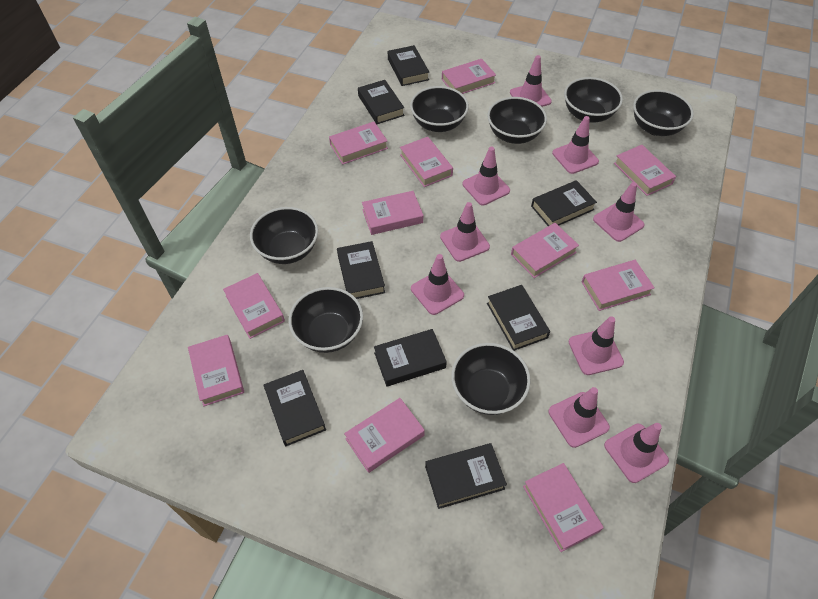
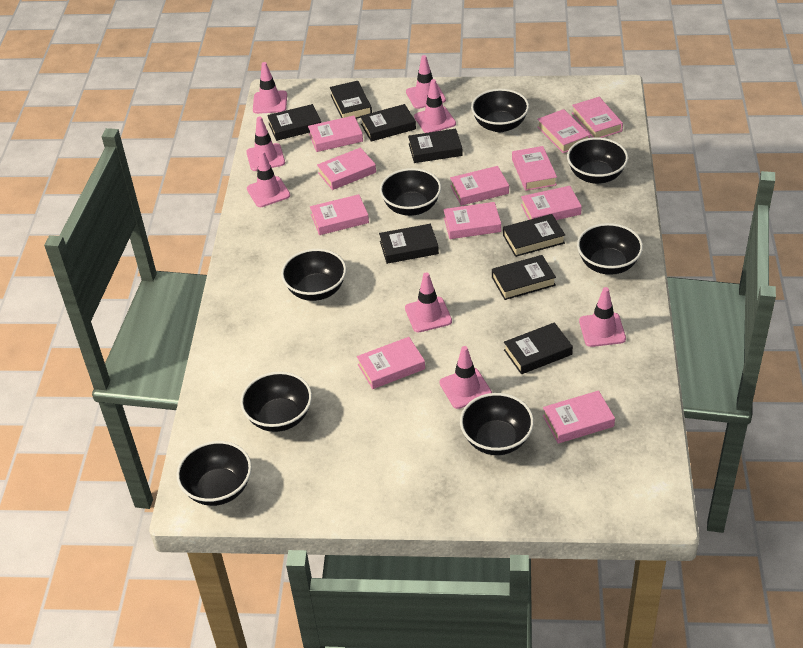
black bowl: 7 -> 8
pink traffic cone: 9 -> 8

